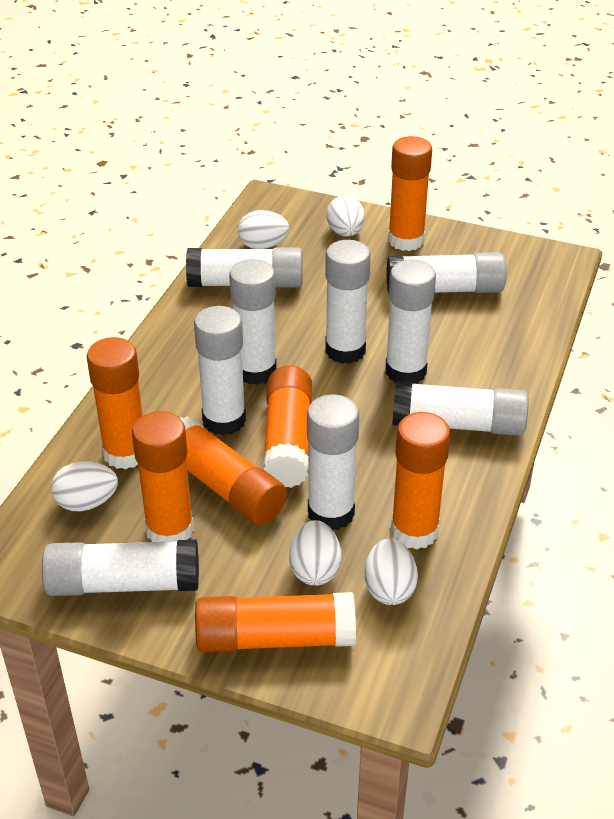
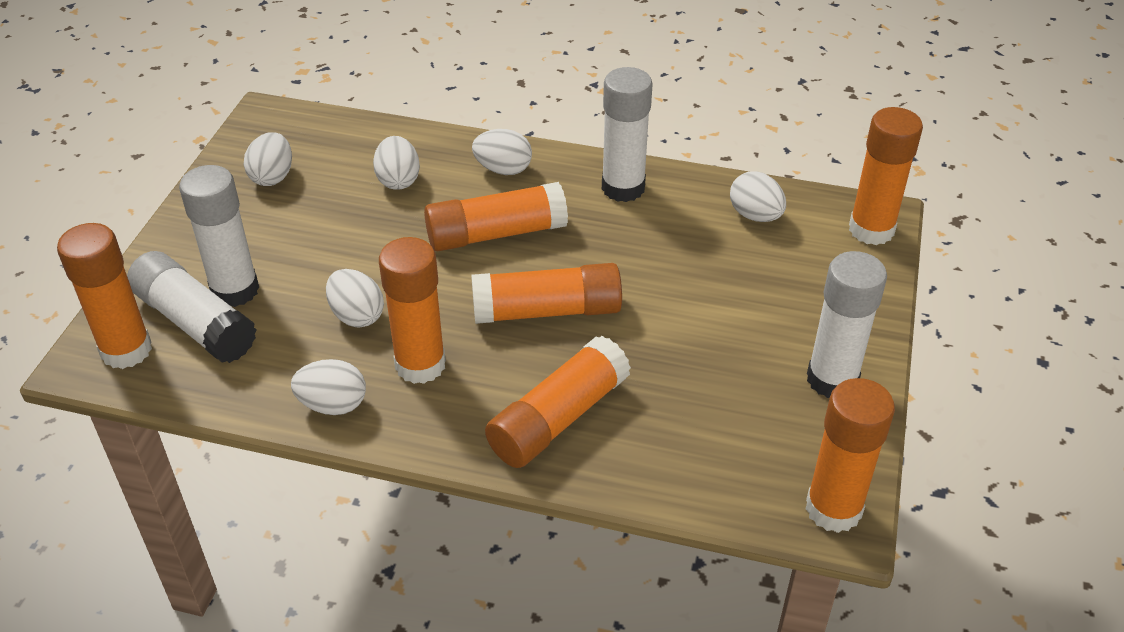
white egg: 5 -> 6
white glue stick: 9 -> 4

